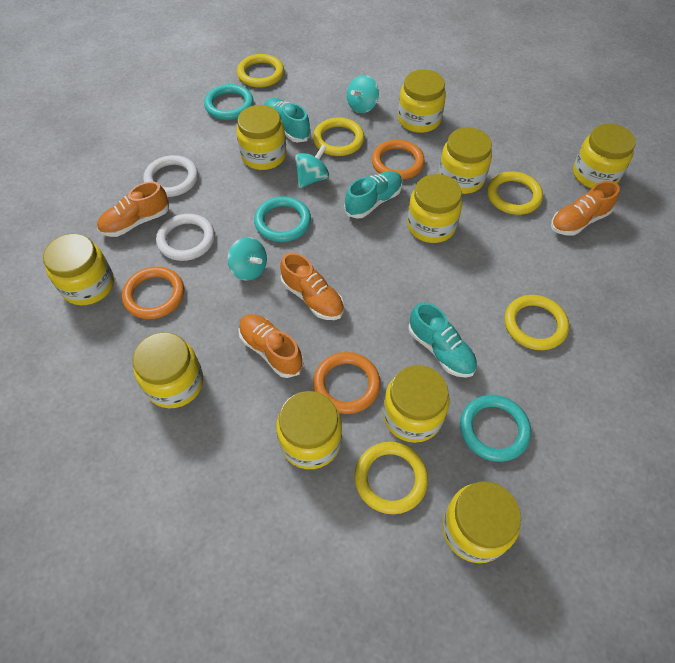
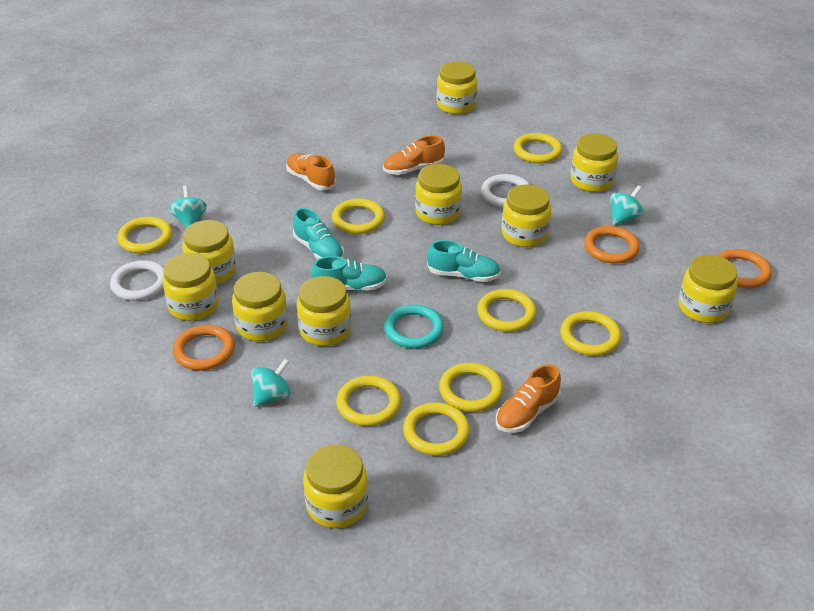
orange shoe: 4 -> 3
turquoise ring: 3 -> 1
yellow ring: 5 -> 8

